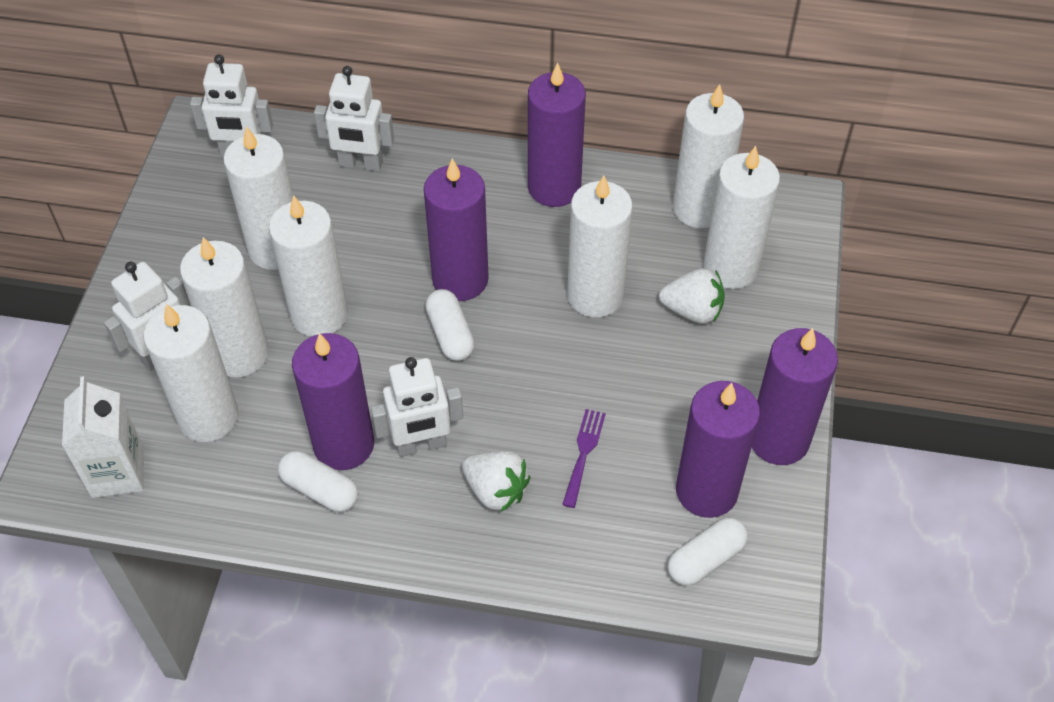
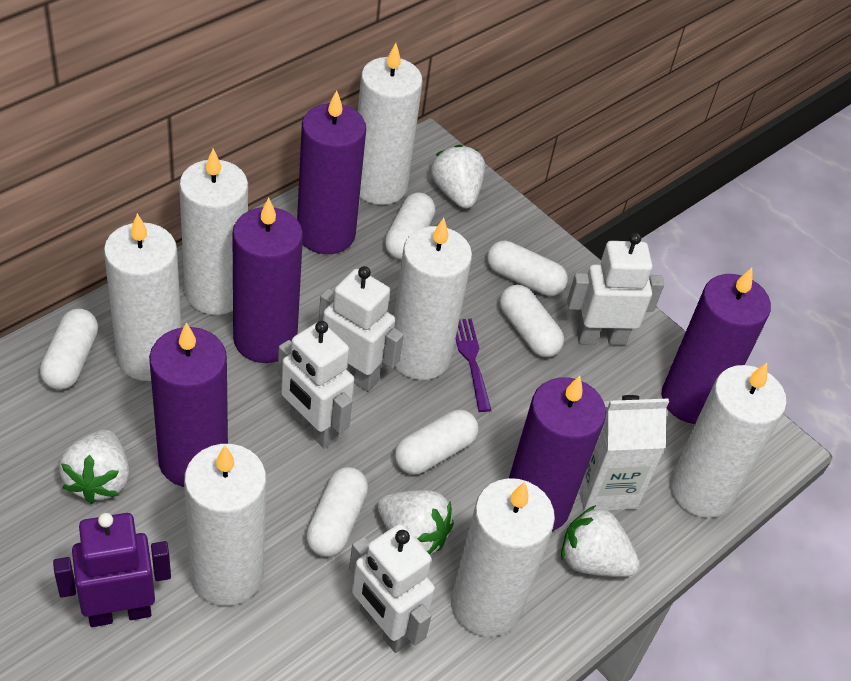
purple robot: 0 -> 1
white capsule: 3 -> 6
white strawberry: 2 -> 4

